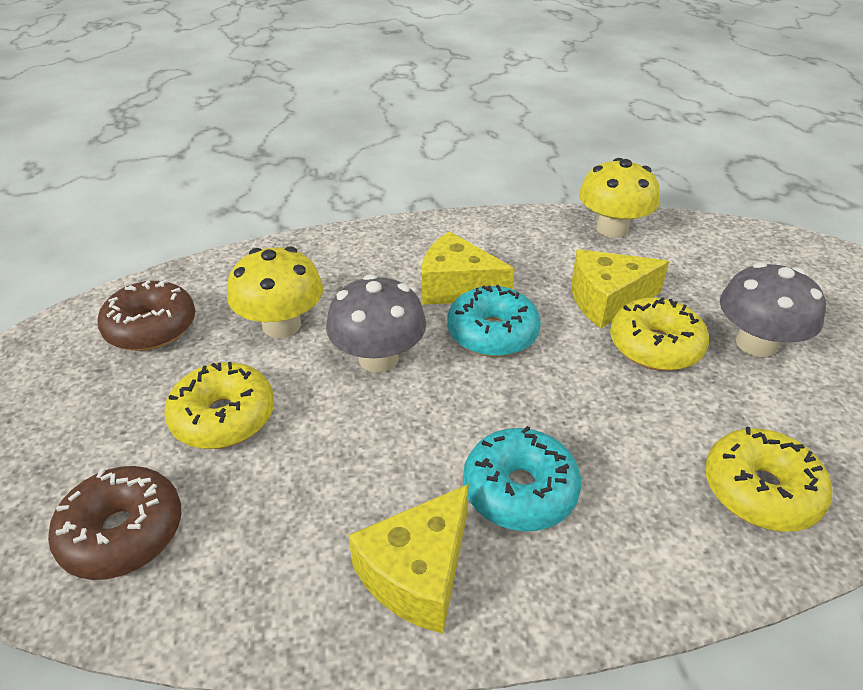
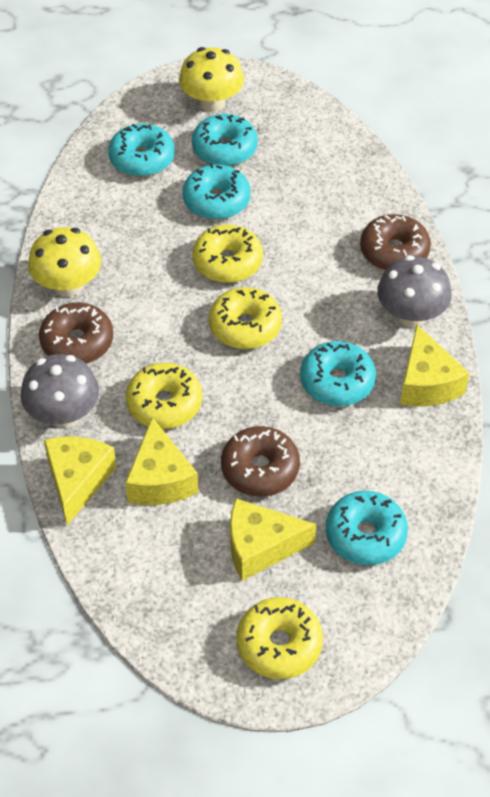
brown donut: 2 -> 3
turquoise donut: 2 -> 5
yellow cheese: 3 -> 4
yellow donut: 3 -> 4

